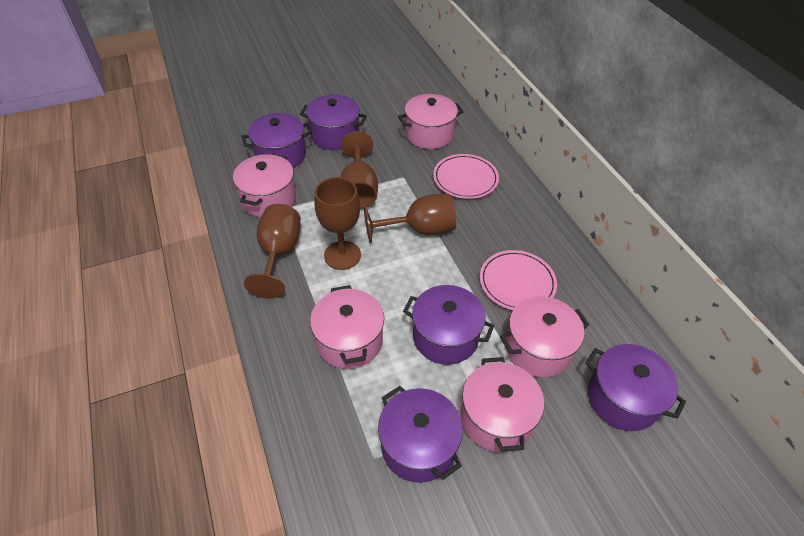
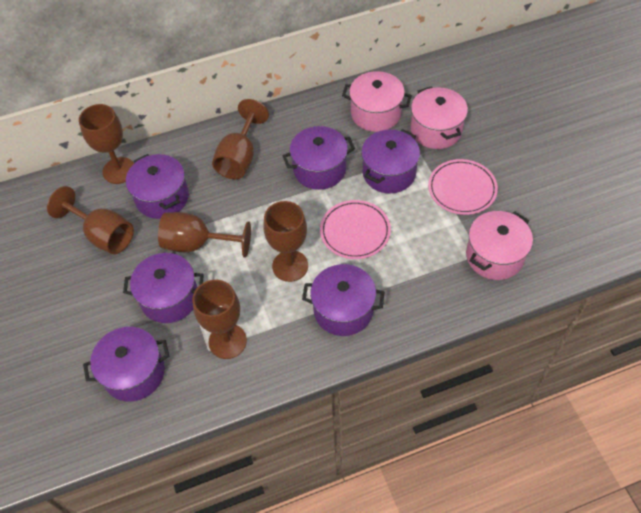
brown goblet: 4 -> 6
pink pot: 5 -> 3
purple pot: 5 -> 6

